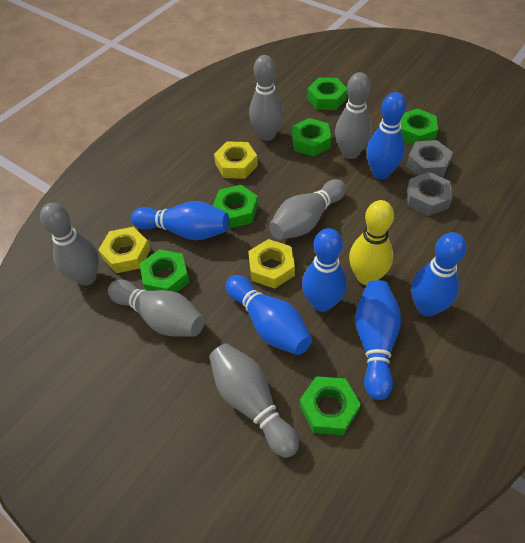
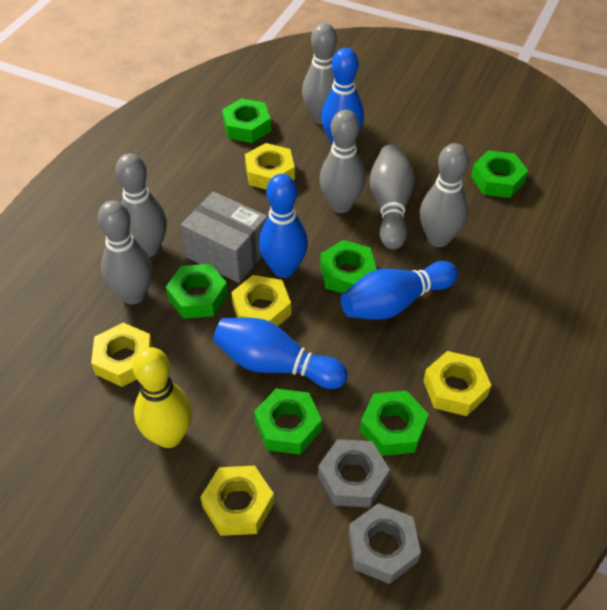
blue bowling pin: 6 -> 4
grey box: 0 -> 1
yellow nut: 3 -> 5

